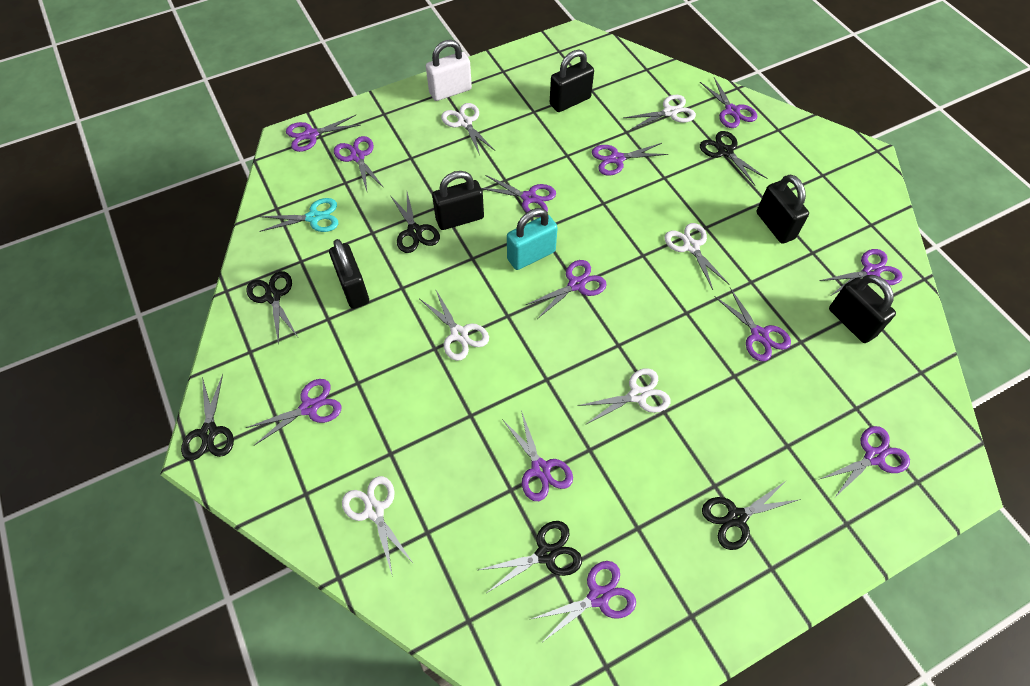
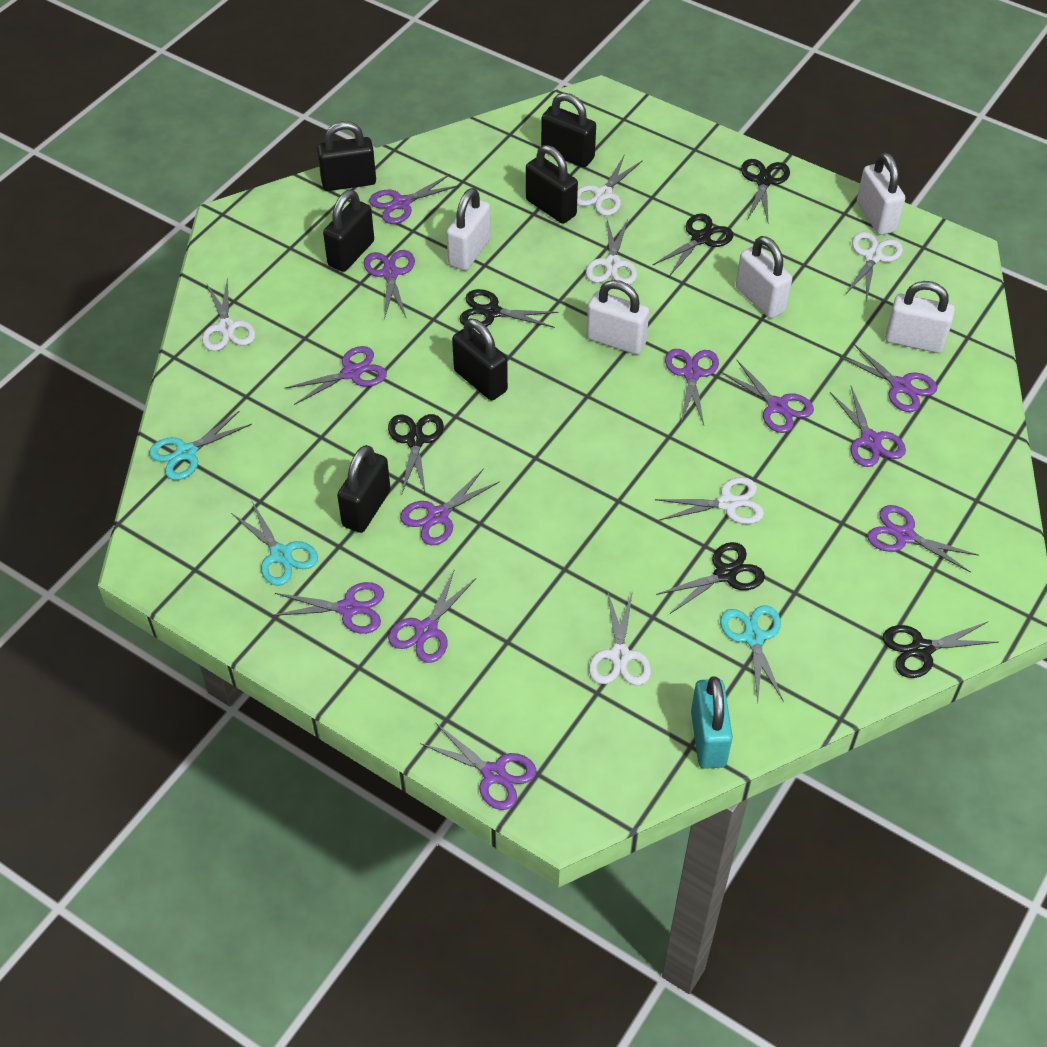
black padlock: 5 -> 6
turquoise scissors: 1 -> 3
white padlock: 1 -> 5

